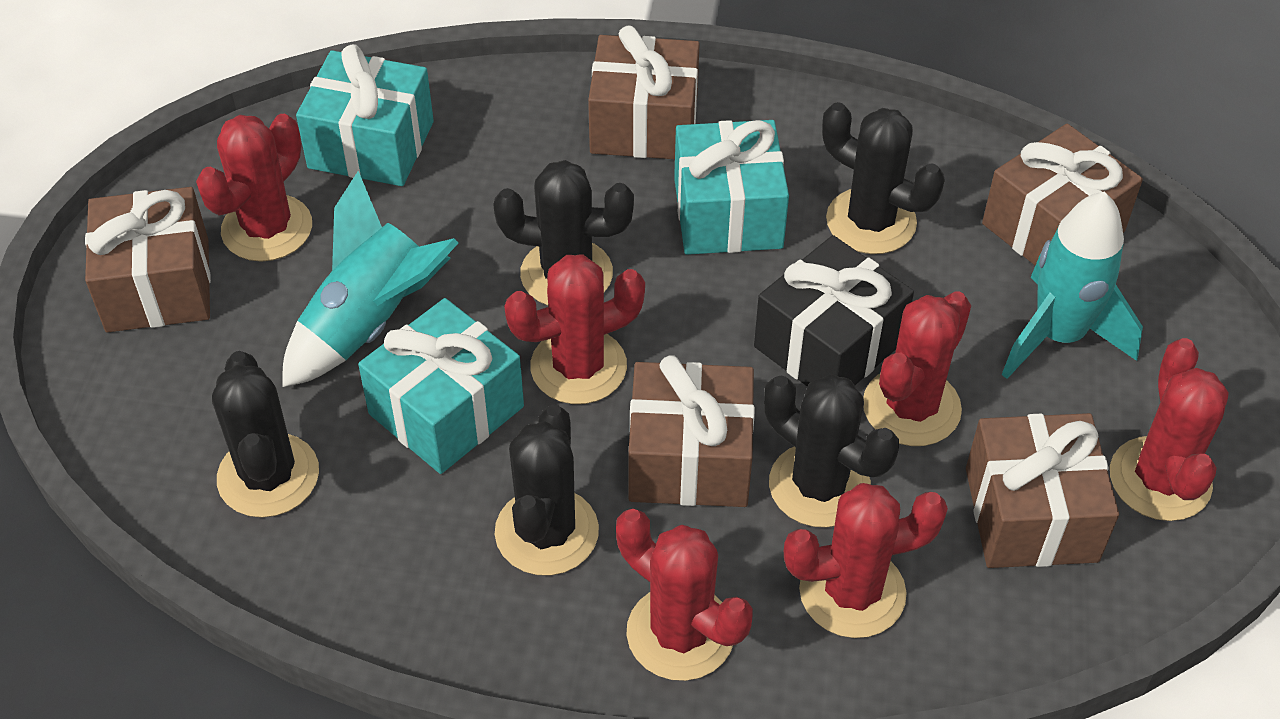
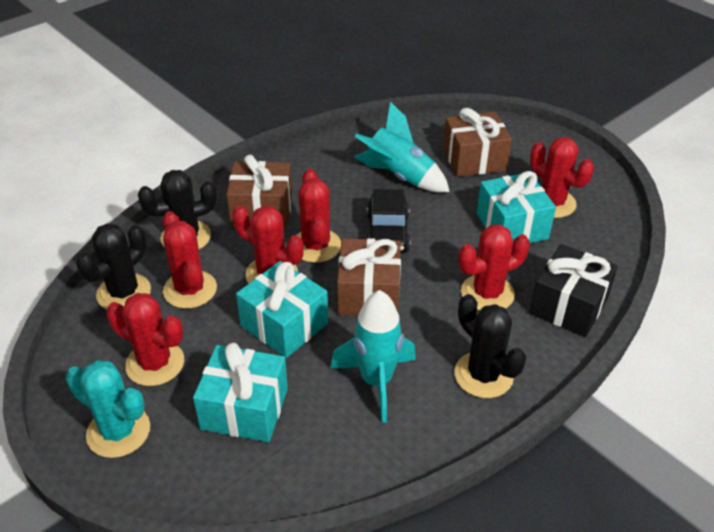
black cactus: 5 -> 3
black car: 0 -> 1
brown gift: 5 -> 3
turquoise cactus: 0 -> 1

